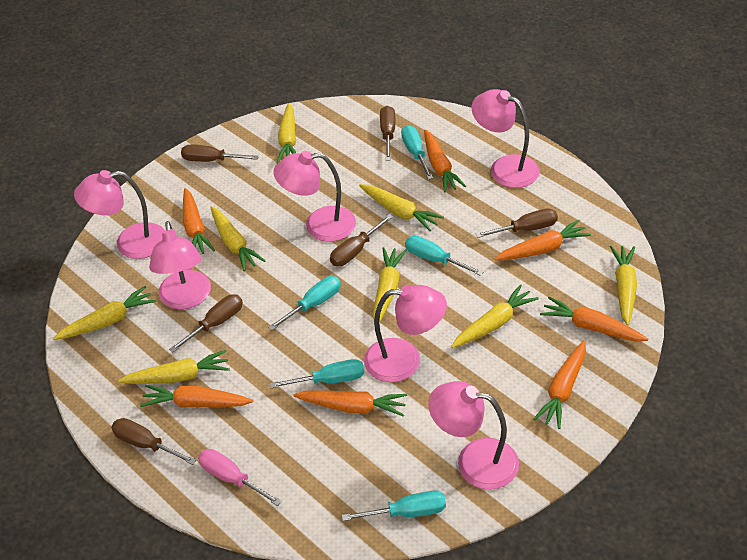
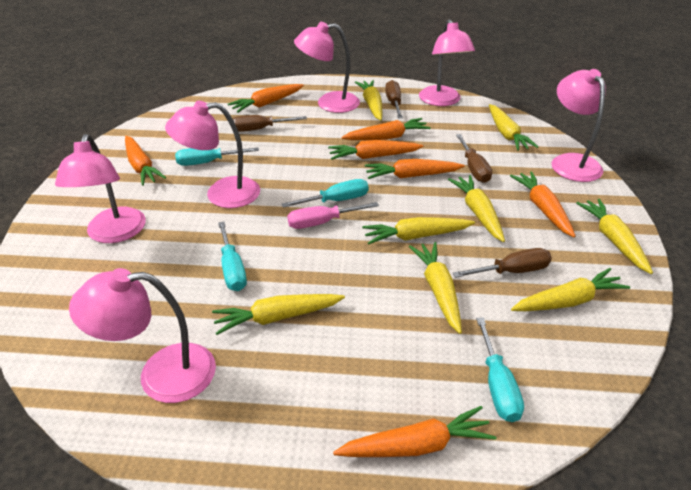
brown screwdriver: 6 -> 4
turquoise screwdriver: 5 -> 4

